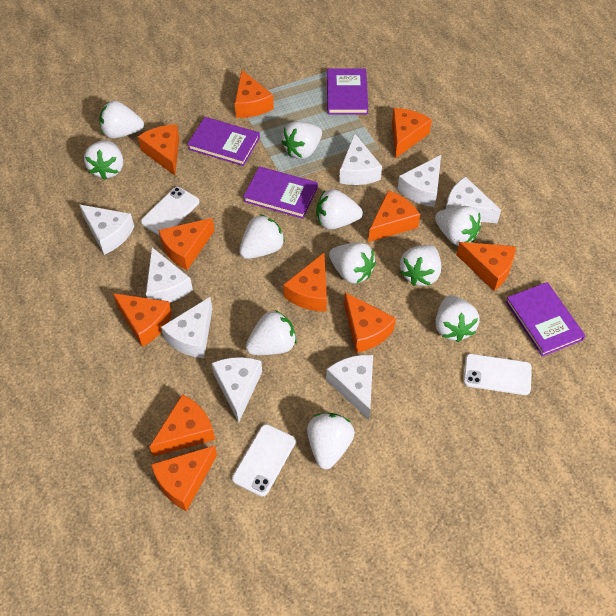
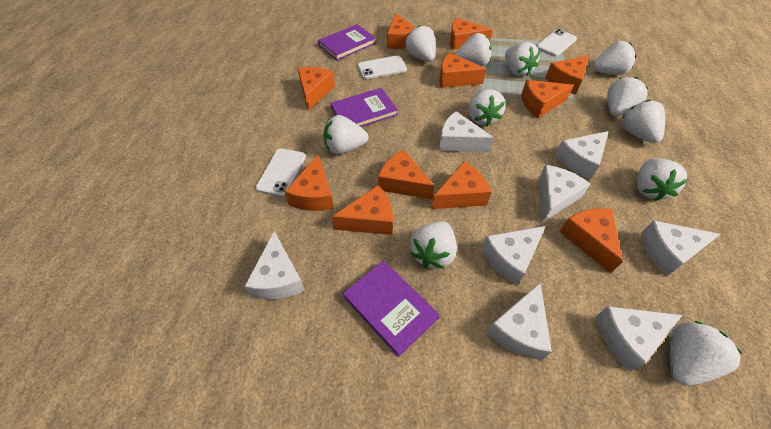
purple book: 4 -> 3

